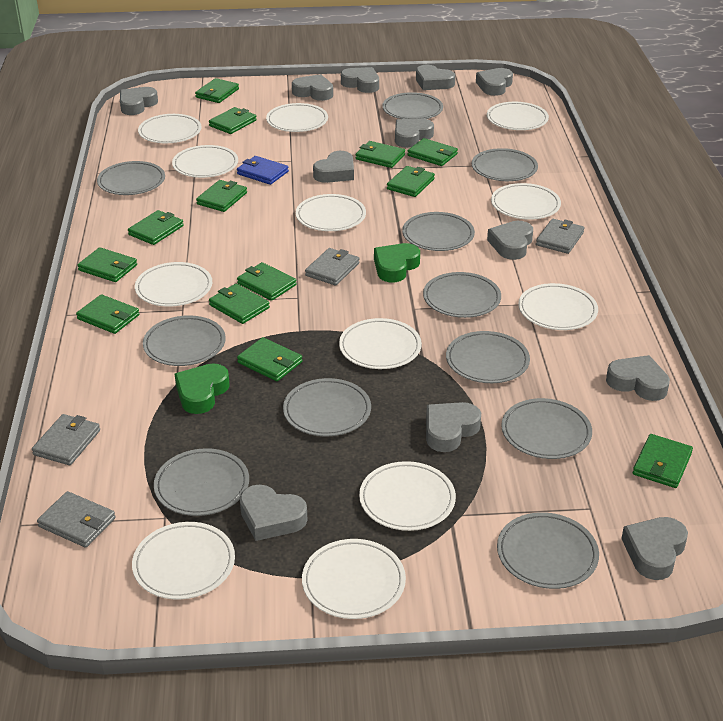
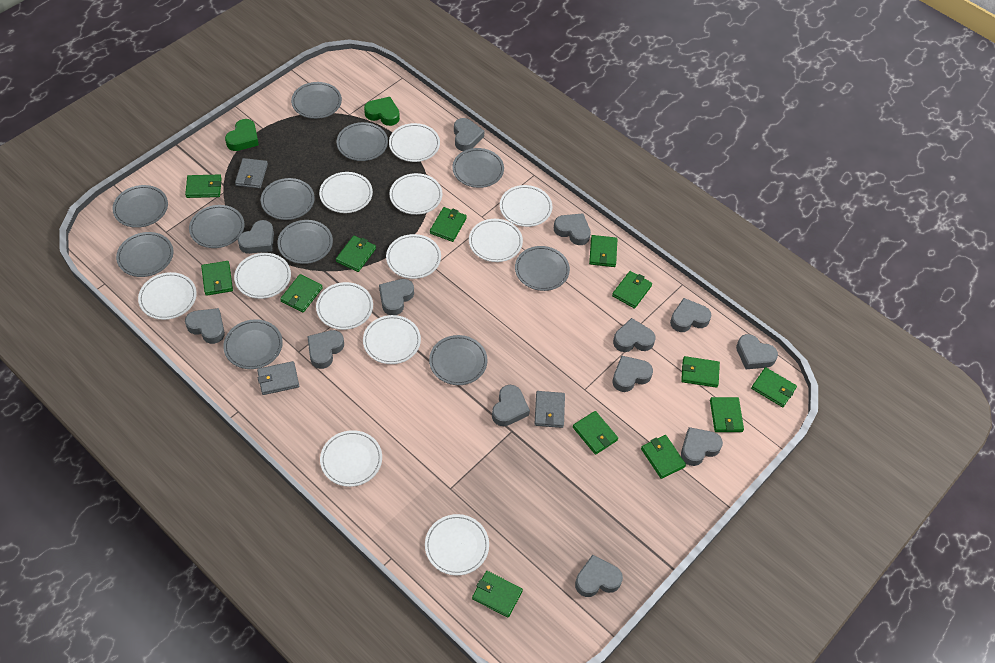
blue wallet: 1 -> 0
grey heart: 12 -> 13
grey wallet: 4 -> 3

